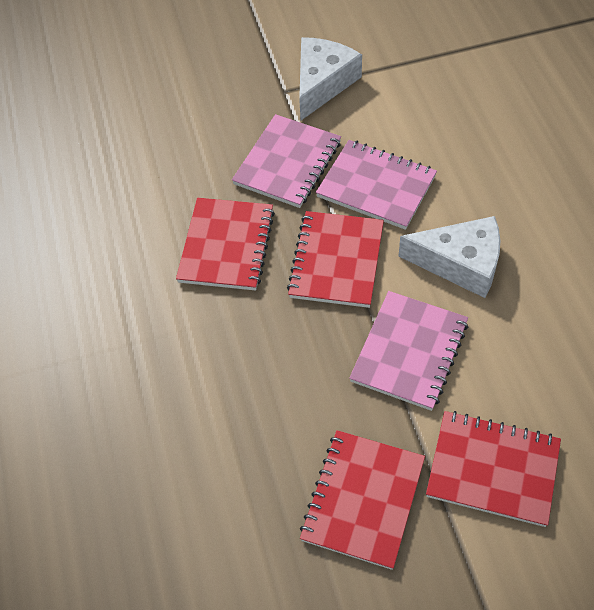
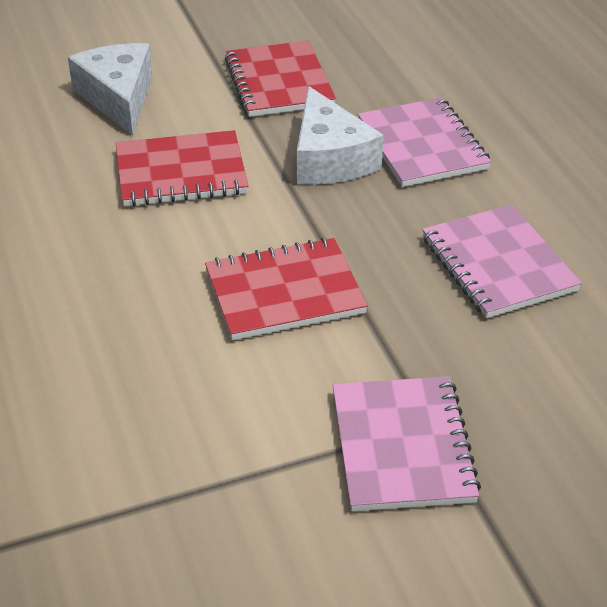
red notebook: 4 -> 3

